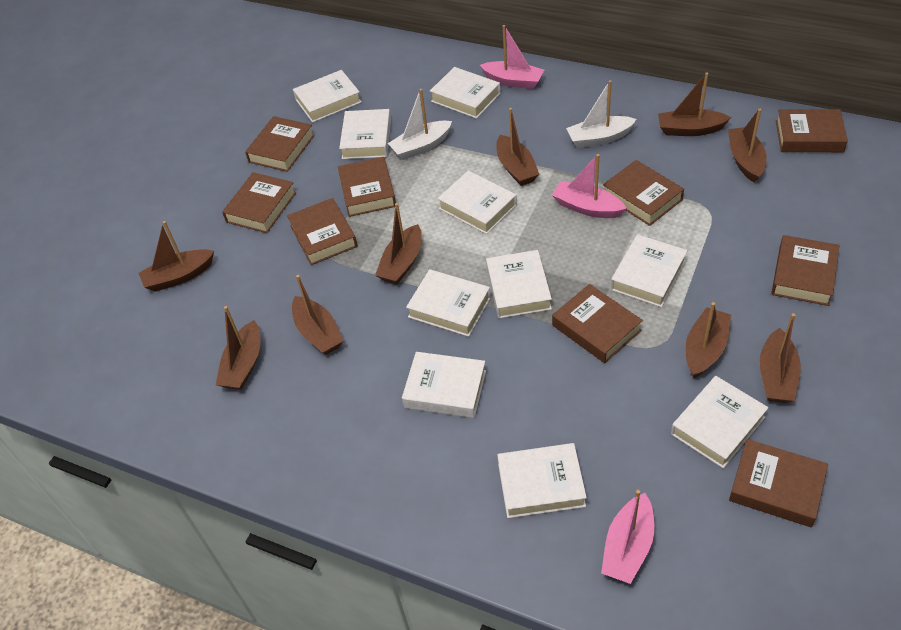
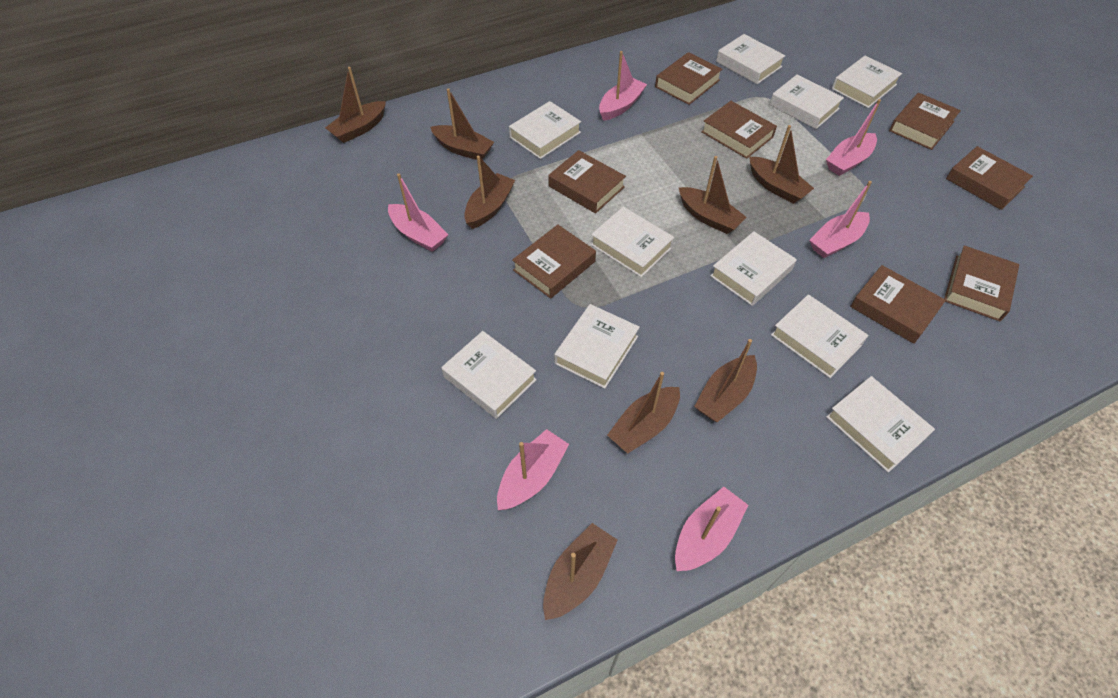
brown boat: 9 -> 8
brown book: 9 -> 8
pink boat: 3 -> 6
white boat: 2 -> 0

